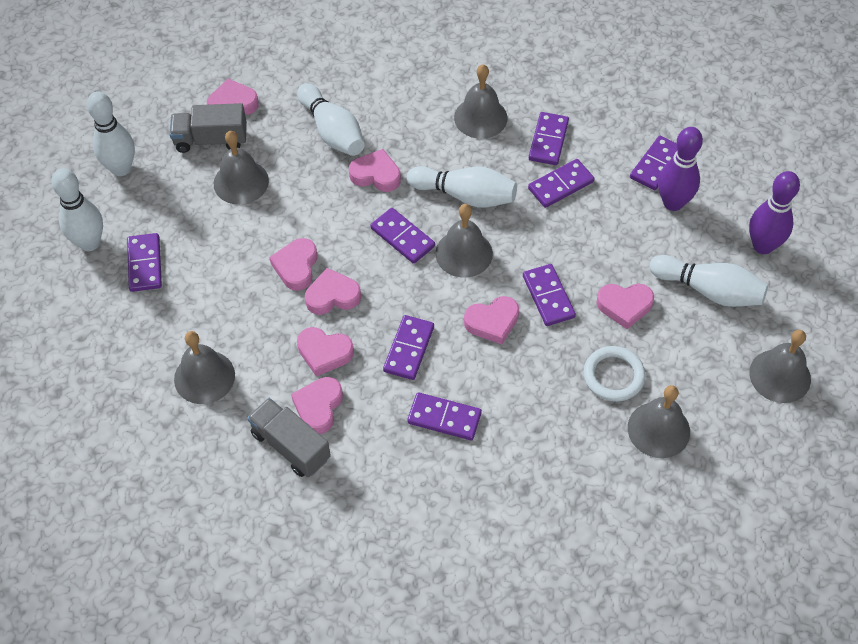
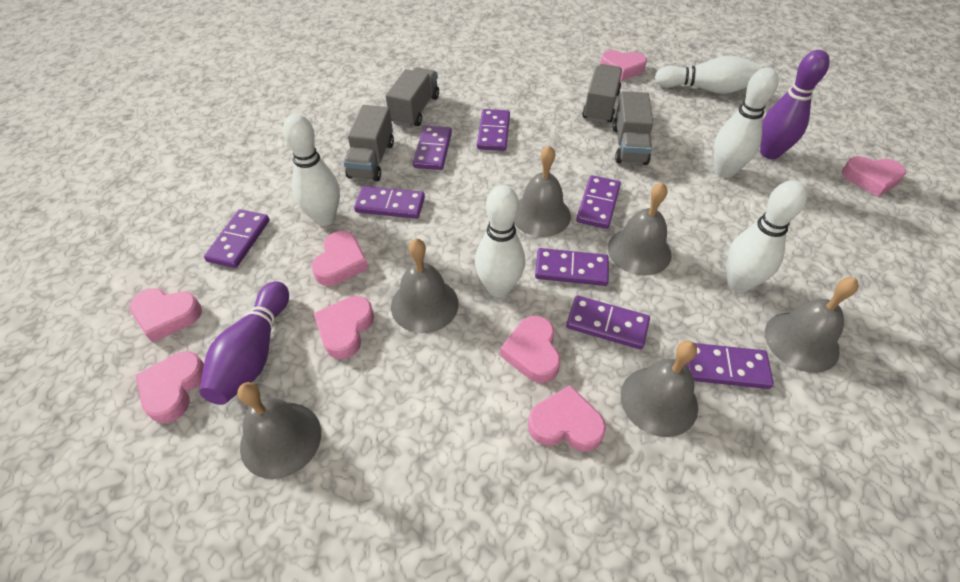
grey truck: 2 -> 4
white ring: 1 -> 0

